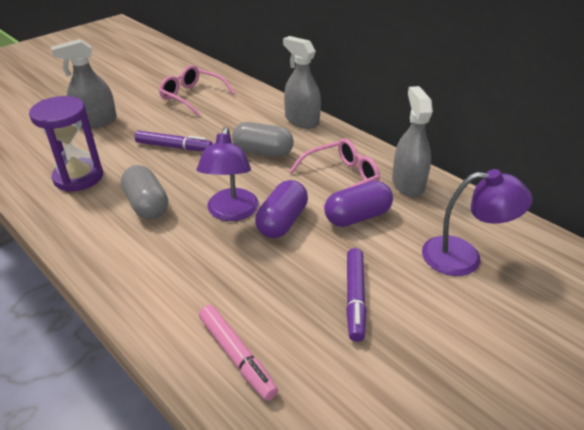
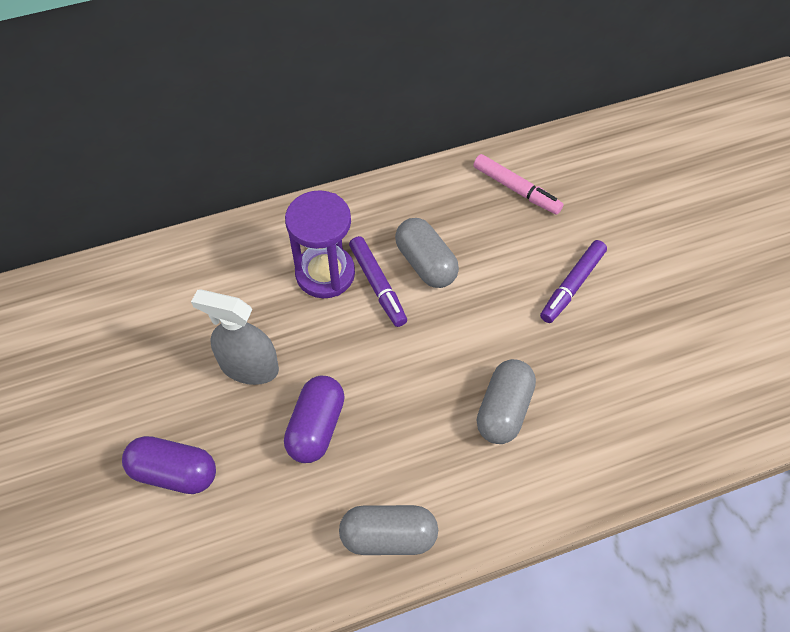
grey capsule: 2 -> 3
grey spray bottle: 3 -> 1
pink glasses: 2 -> 0
purple lamp: 2 -> 0

